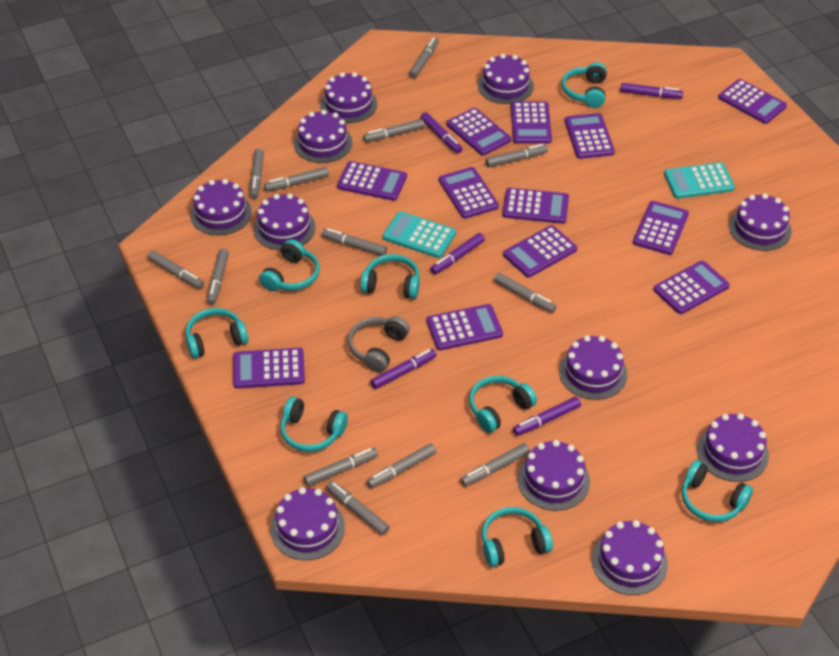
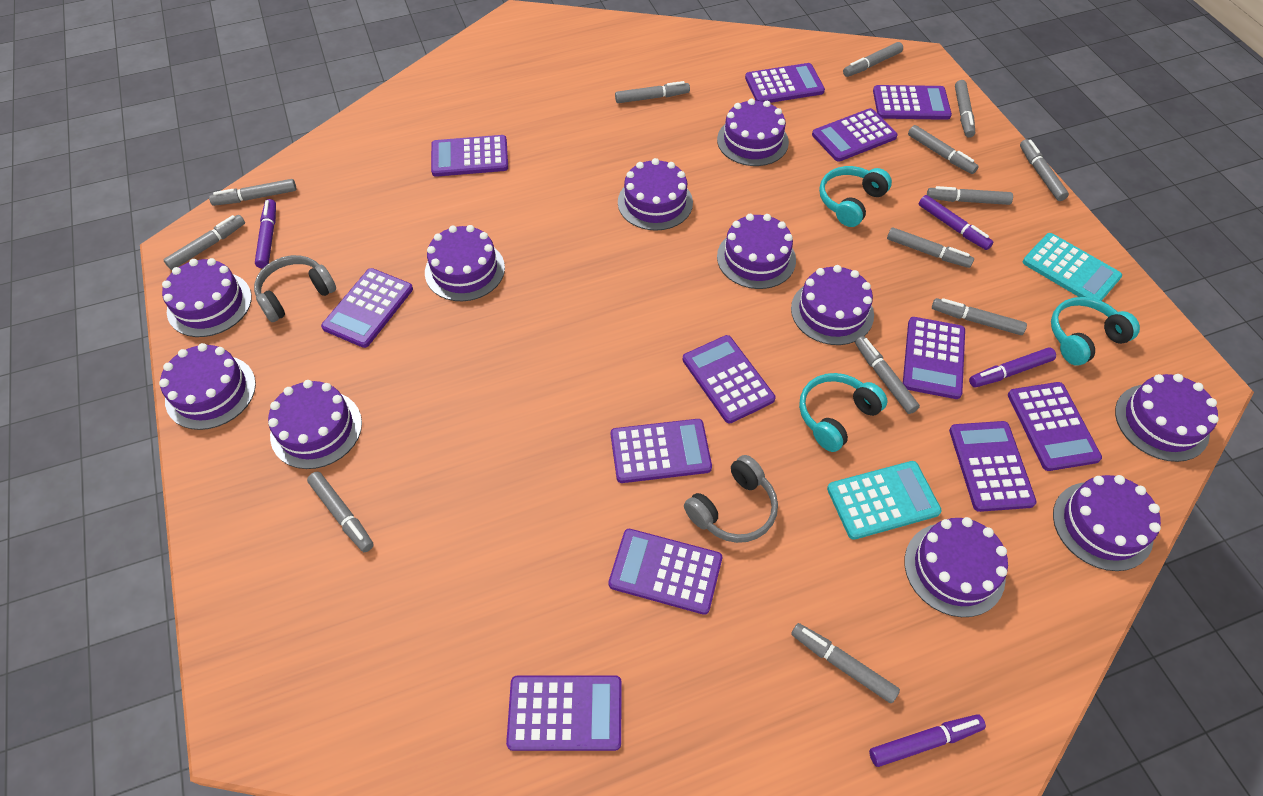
grey headphones: 1 -> 2
purple marker: 5 -> 4
turquoise headphones: 8 -> 3

